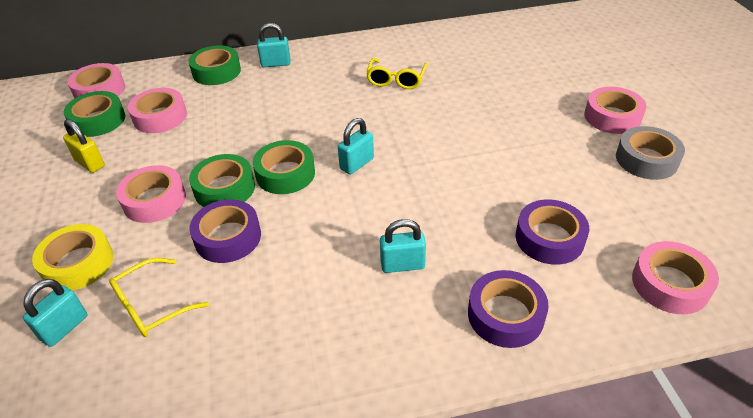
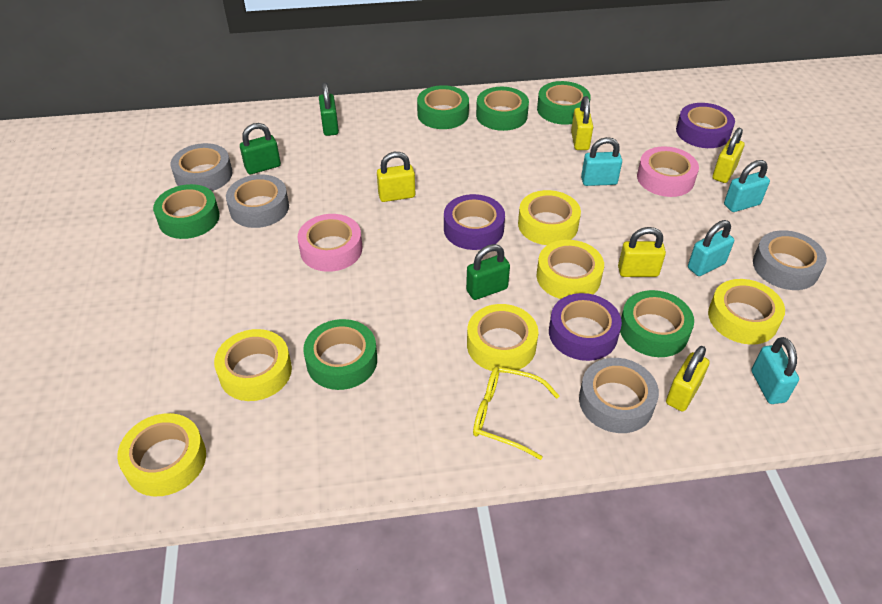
green padlock: 0 -> 3
green tape: 4 -> 6
grey tape: 1 -> 4
pink tape: 5 -> 2
yellow glasses: 2 -> 1
yellow padlock: 1 -> 5
yellow tape: 1 -> 6

